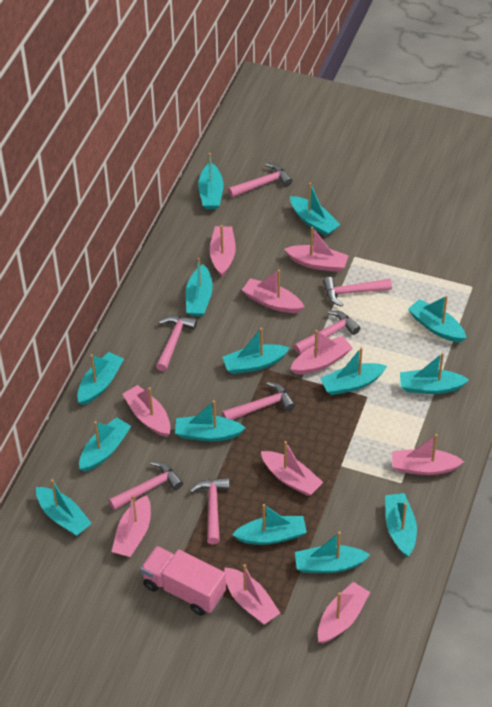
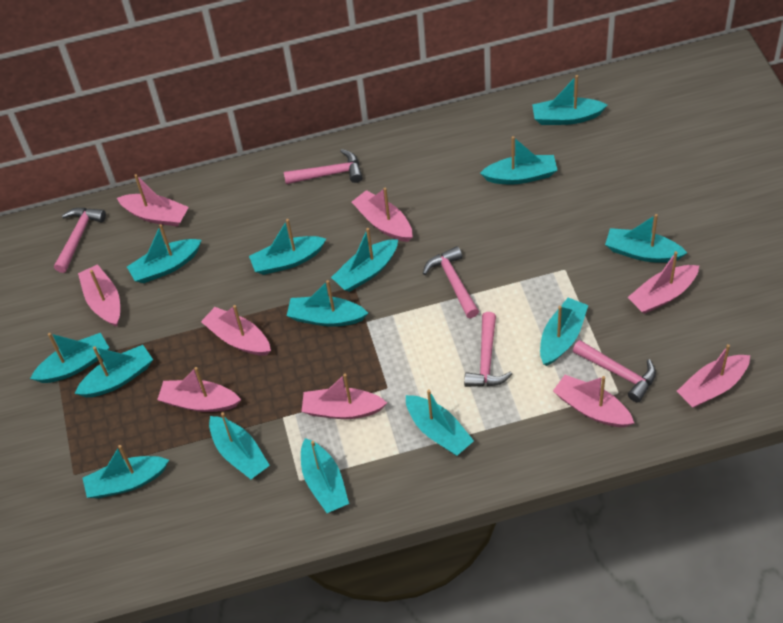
pink boat: 10 -> 9
pink hammer: 7 -> 5
pink truck: 1 -> 0

